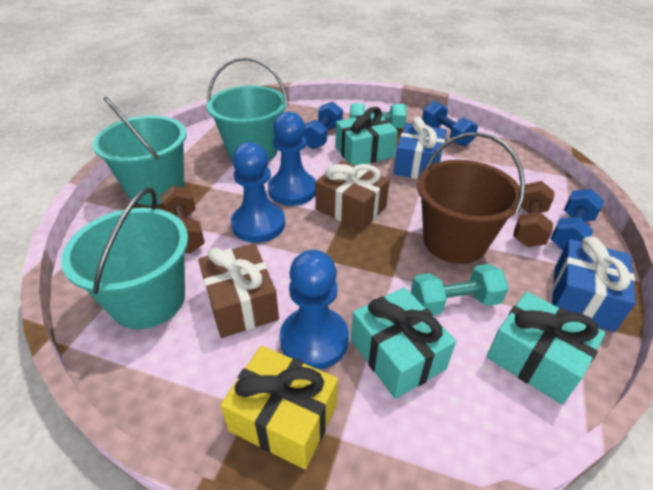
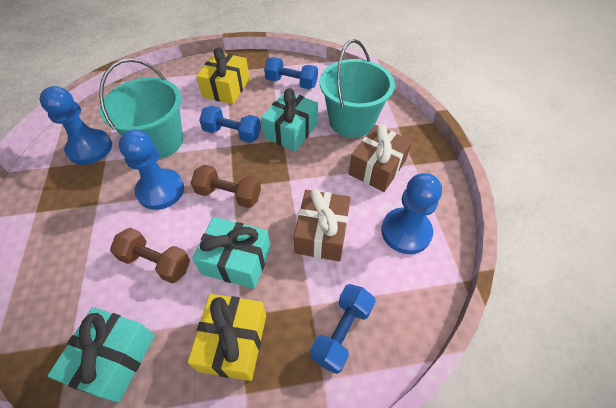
blue gift: 2 -> 0
brown bucket: 1 -> 0
turquoise bucket: 3 -> 2
turquoise dumbbell: 2 -> 0
yellow gift: 1 -> 2

